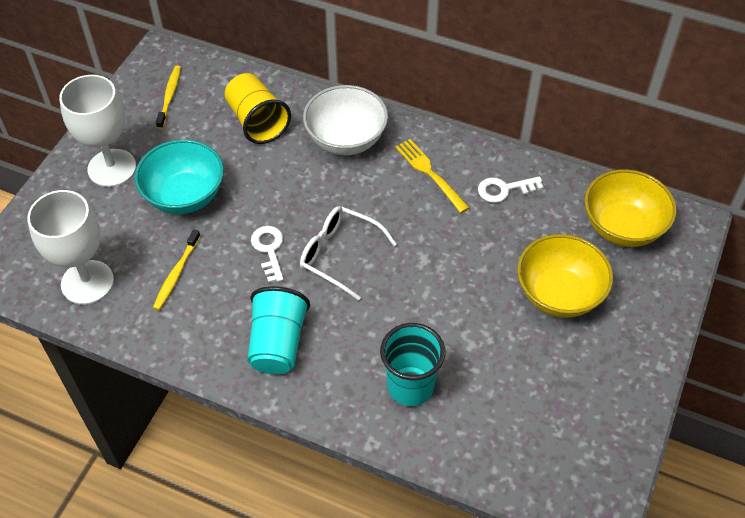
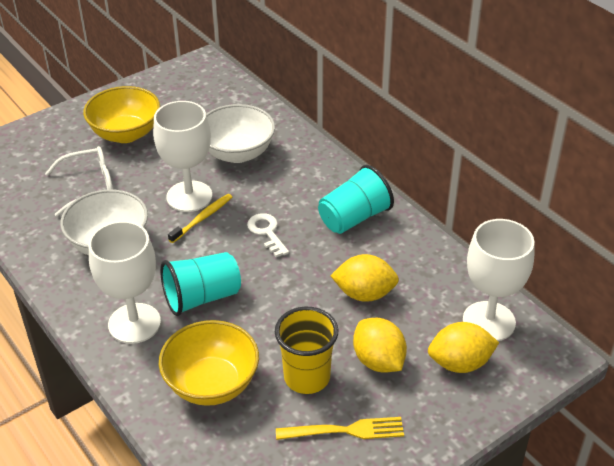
turquoise bowl: 1 -> 0
white bowl: 1 -> 2
white goblet: 2 -> 3
white key: 2 -> 1
yellow lemon: 0 -> 3
yellow toothbrush: 2 -> 1

